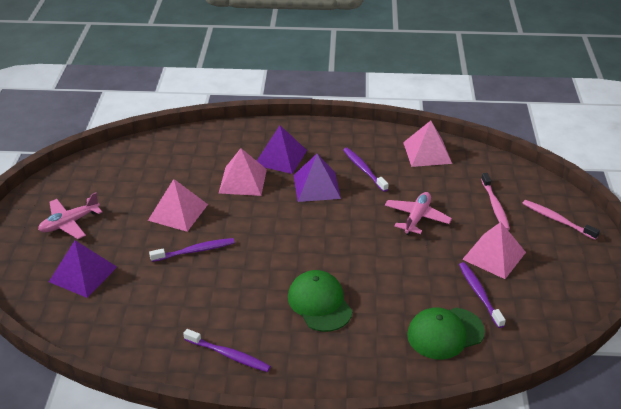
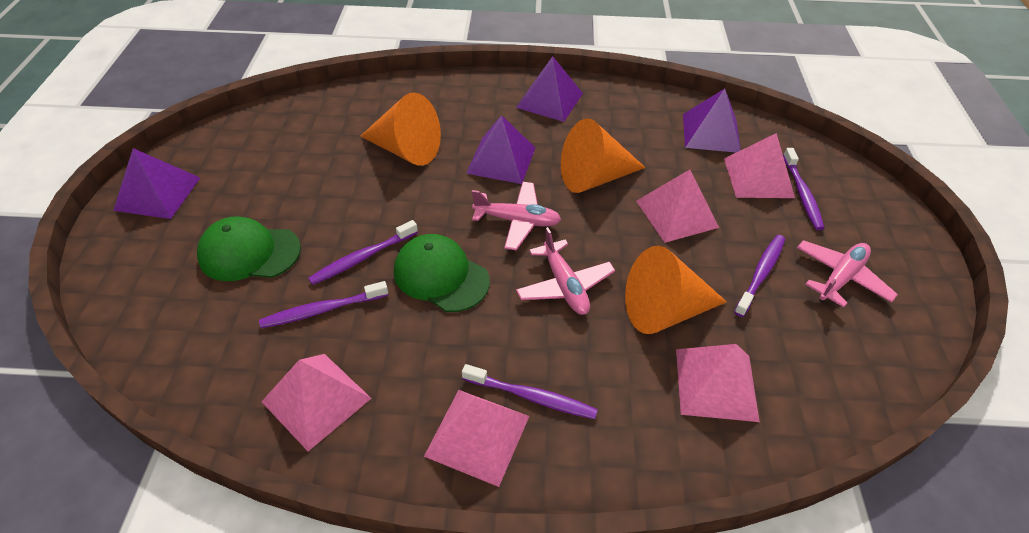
orange cone: 0 -> 3
pink plane: 2 -> 3
pink pyramid: 4 -> 5
pink toothbrush: 2 -> 0
purple pyramid: 3 -> 4
purple toothbrush: 4 -> 5

